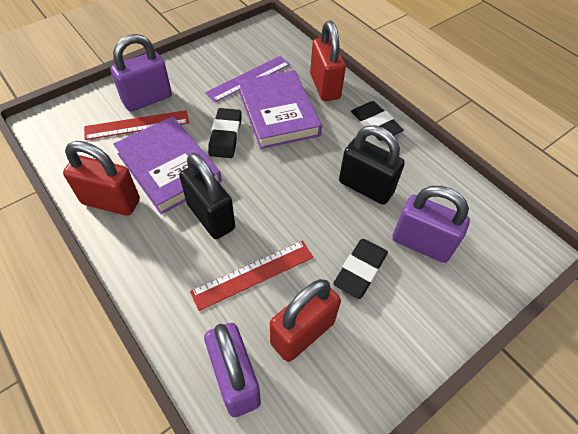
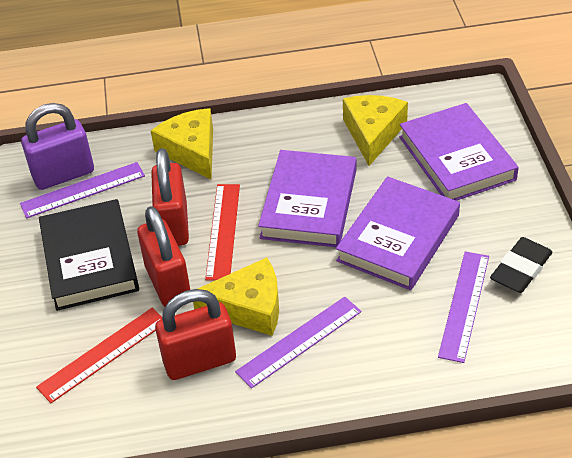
black book: 0 -> 1
black eraser: 3 -> 1
black padlock: 2 -> 0
purple book: 2 -> 3
purple padlock: 3 -> 1
purple ruler: 1 -> 3
yellow cheese: 0 -> 3

